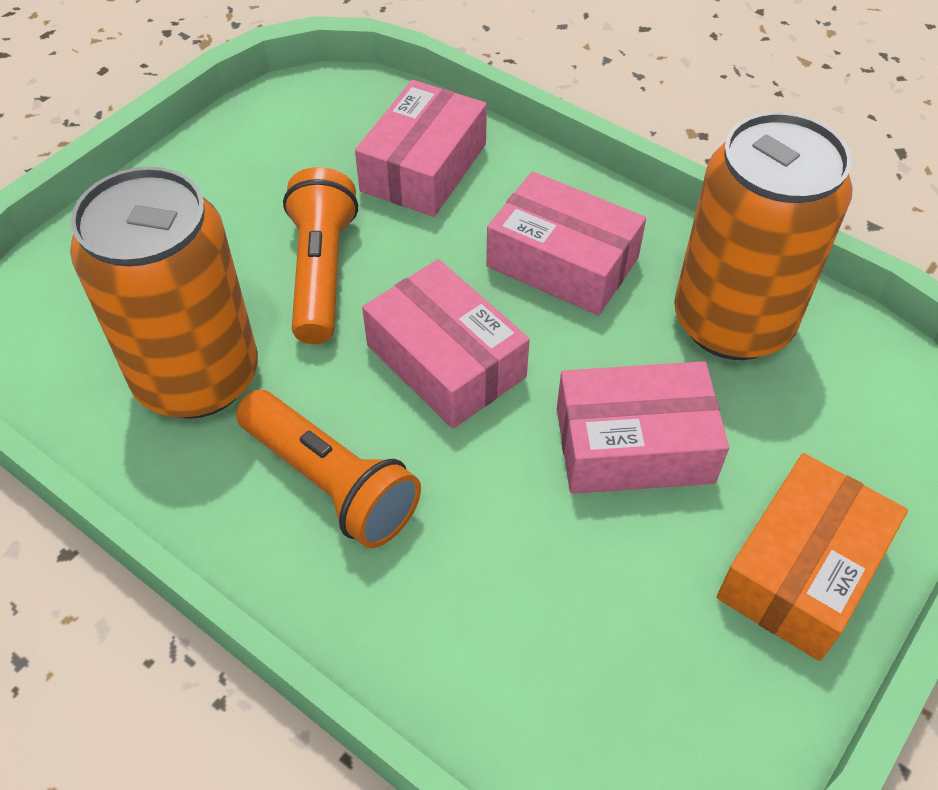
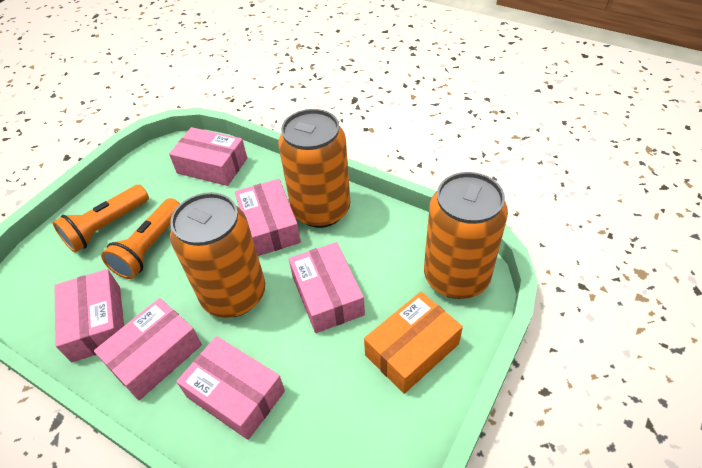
orange can: 2 -> 3
pink box: 4 -> 6

